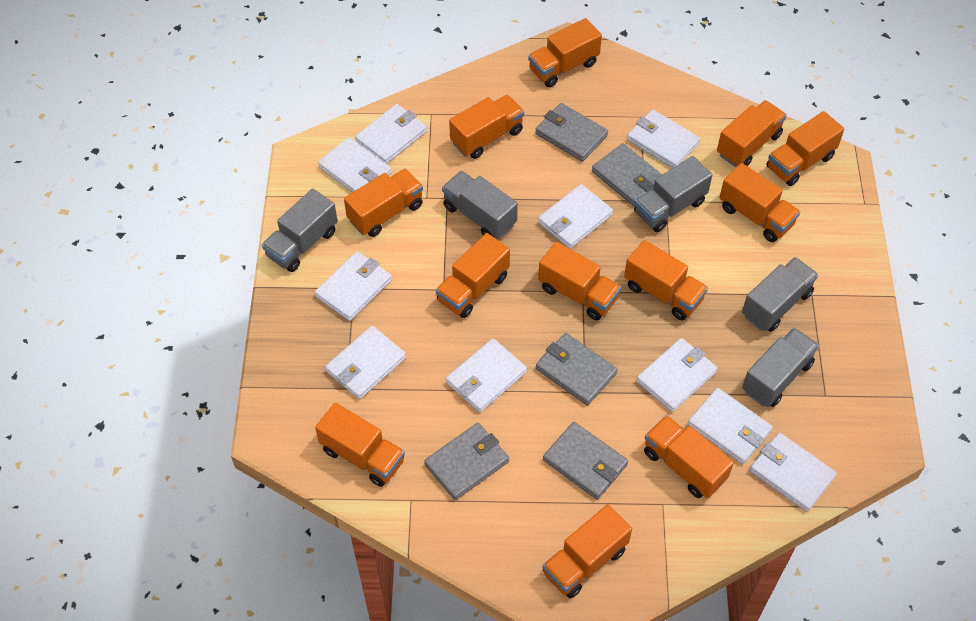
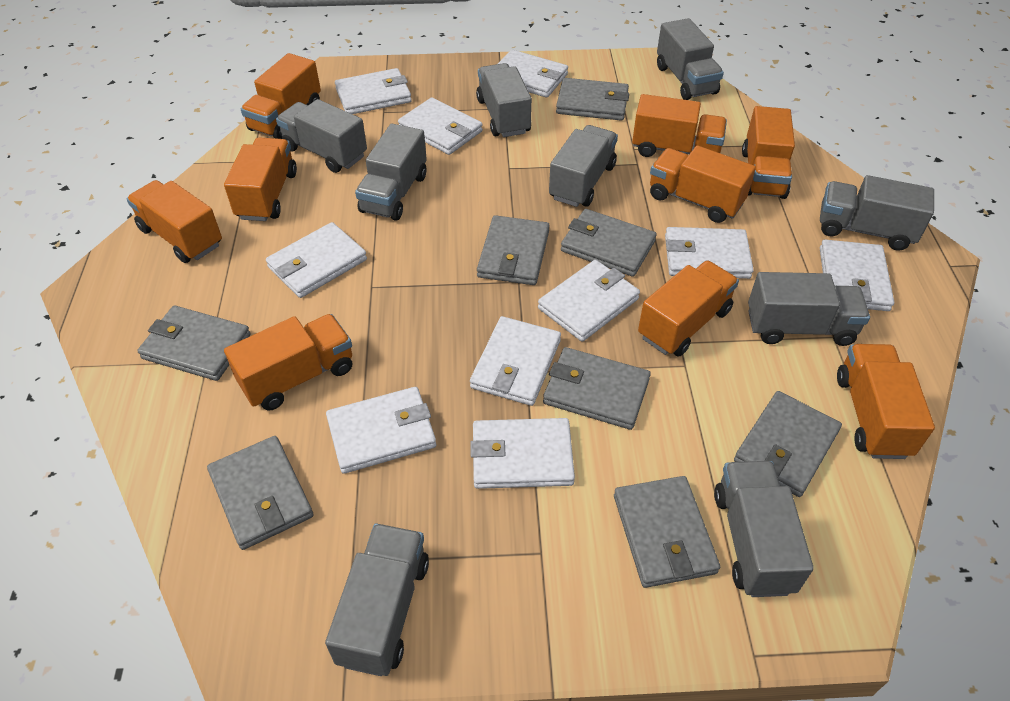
grey truck: 5 -> 9
grey wallet: 5 -> 8
orange truck: 12 -> 9

